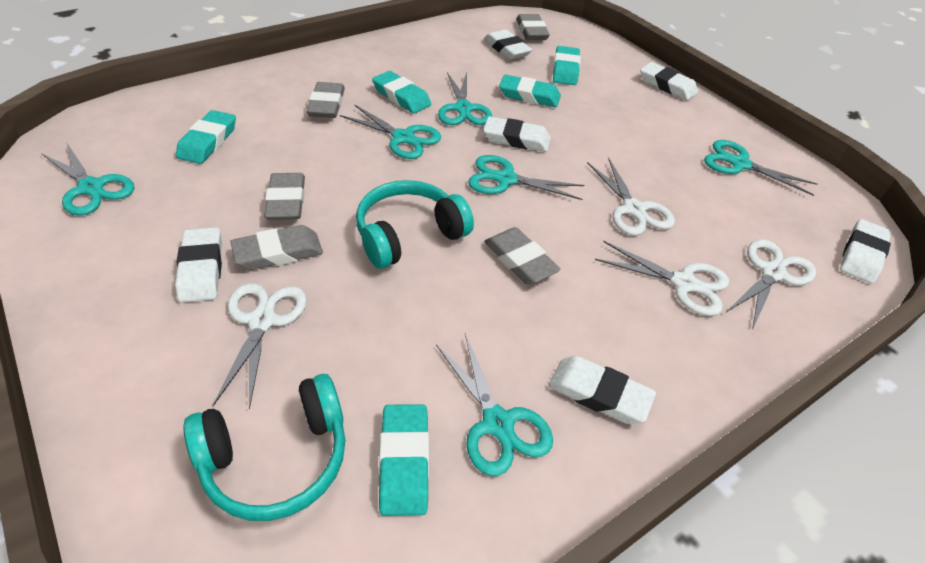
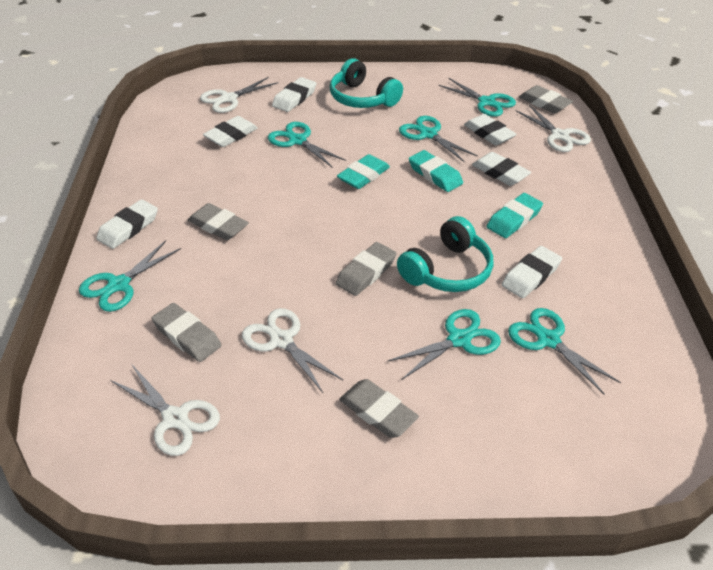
turquoise eraser: 5 -> 3

